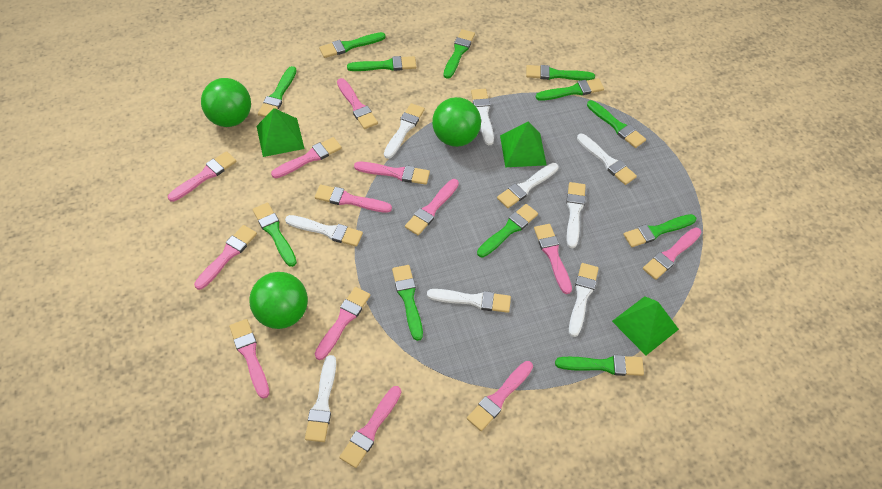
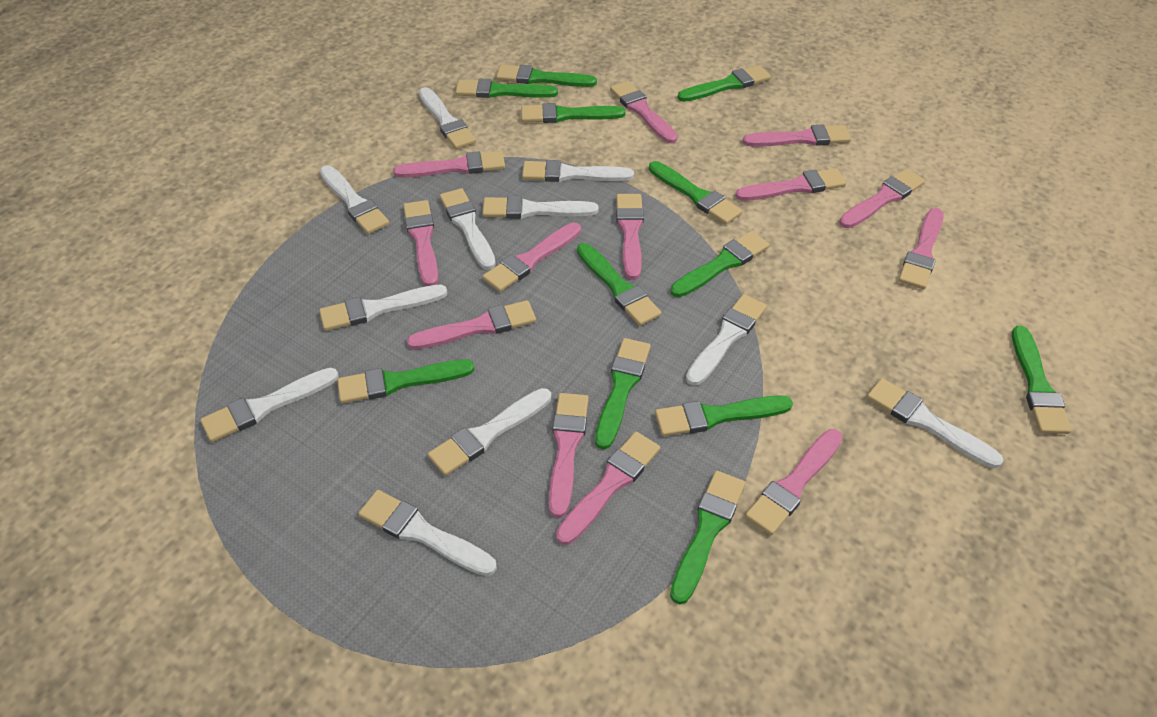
green ball: 3 -> 0
green pyramid: 3 -> 0
white brush: 9 -> 11

